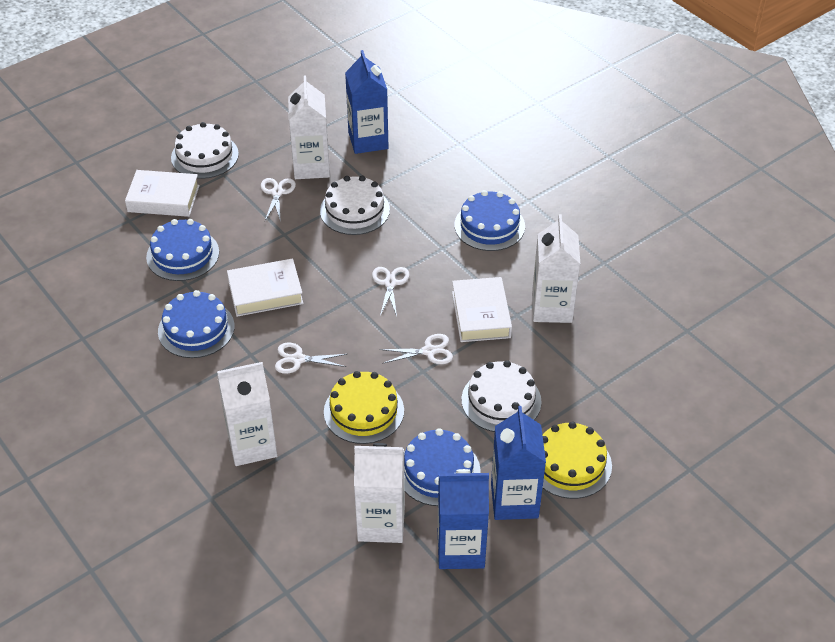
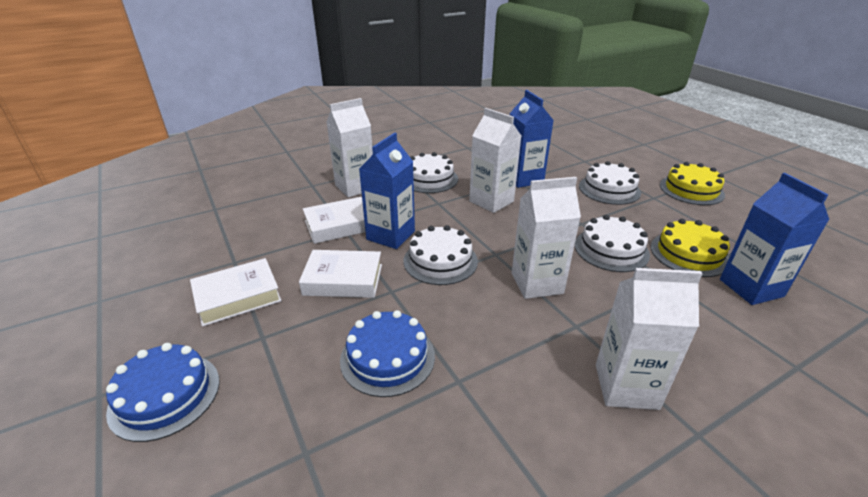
blue cake: 4 -> 2
white cake: 3 -> 4
white scissors: 4 -> 0

